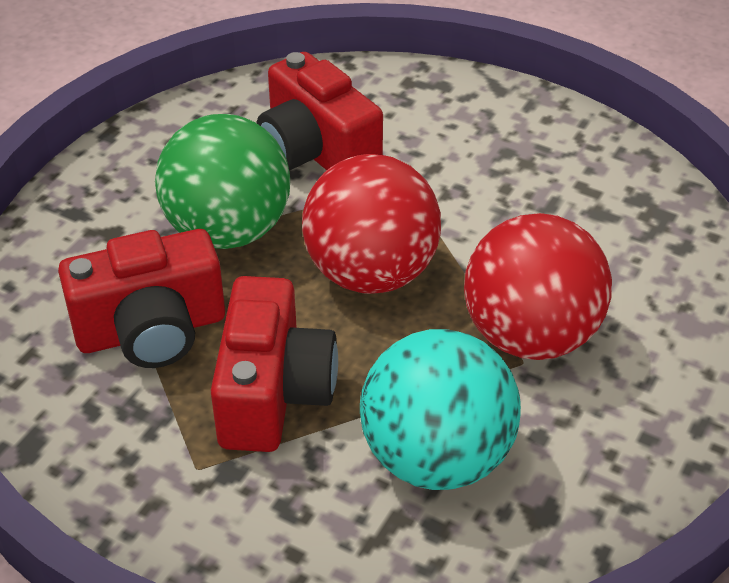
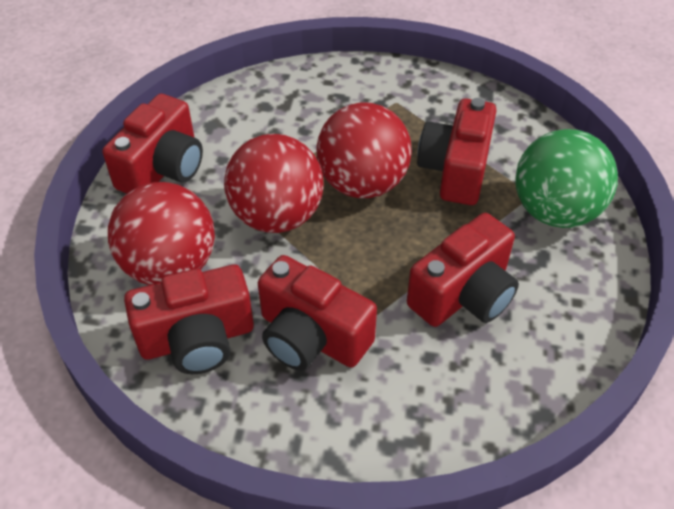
red ball: 2 -> 3
red camera: 3 -> 5
turquoise ball: 1 -> 0

